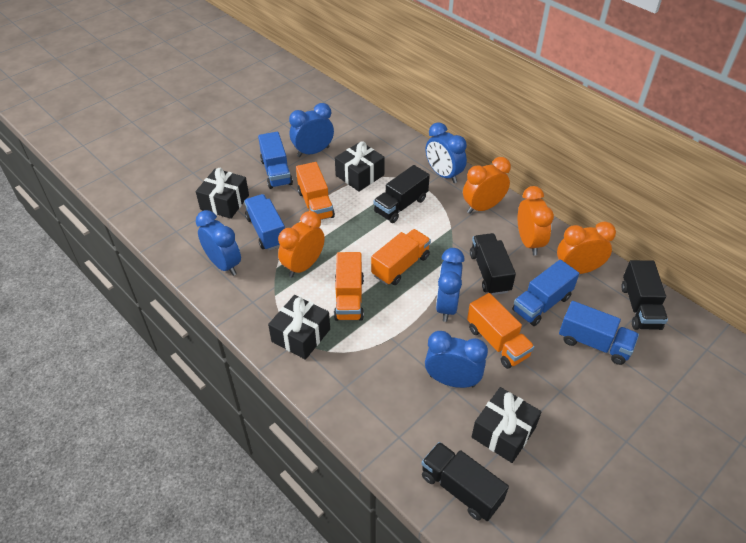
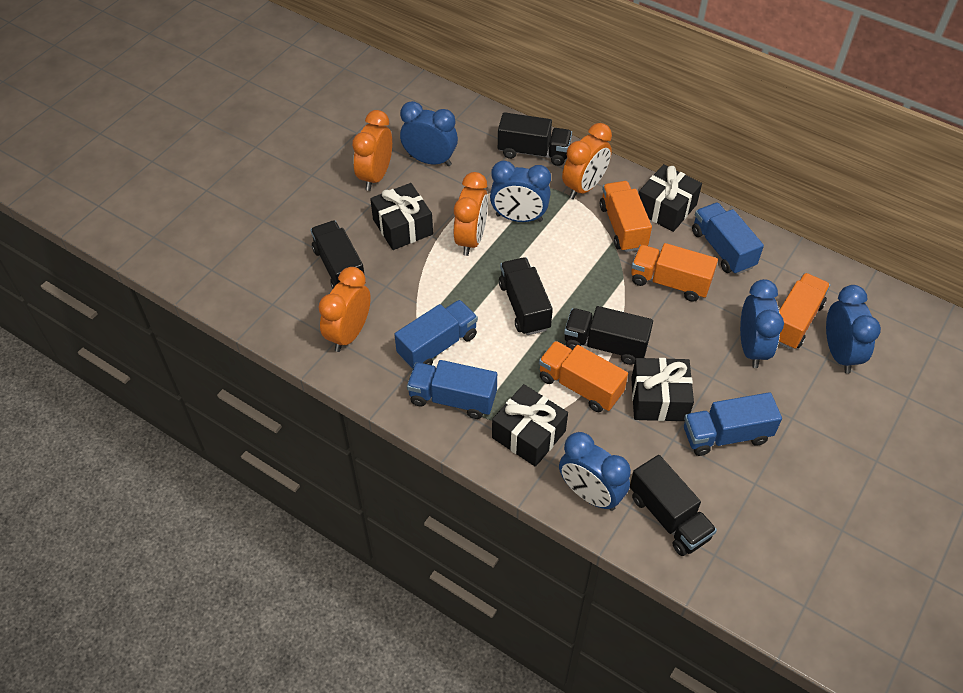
black truck: 4 -> 5

